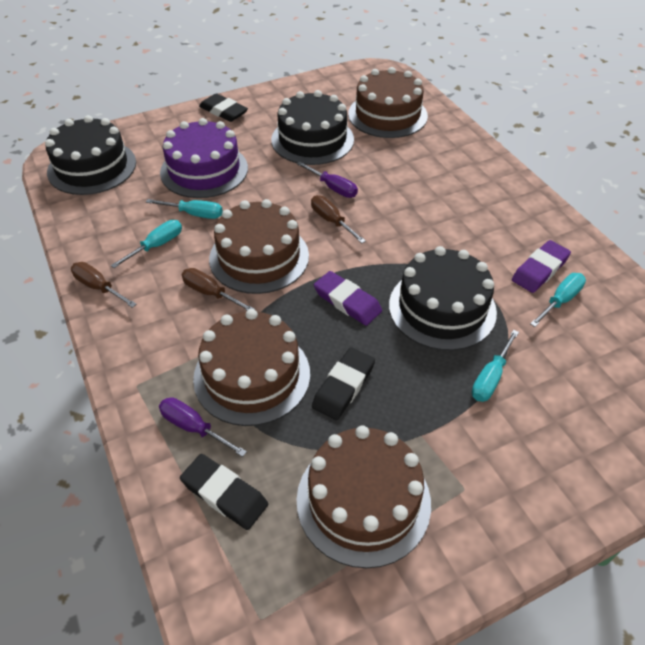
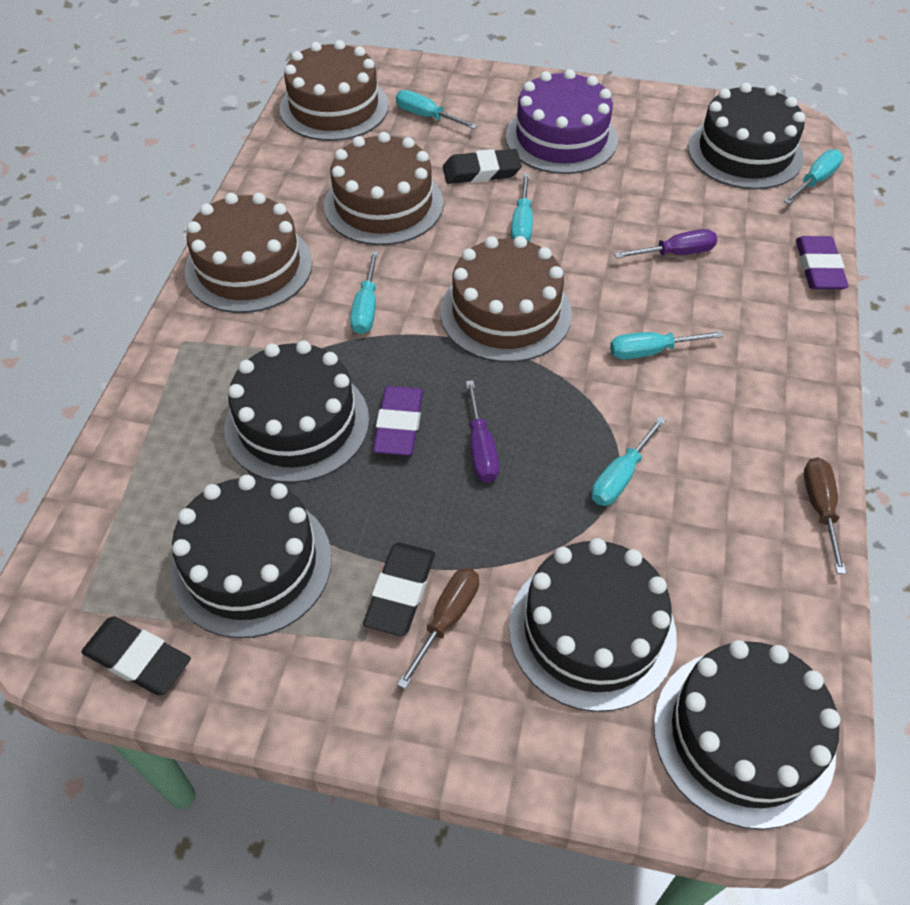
black cake: 3 -> 5
brown screwdriver: 3 -> 2
turquoise screwdriver: 4 -> 6

